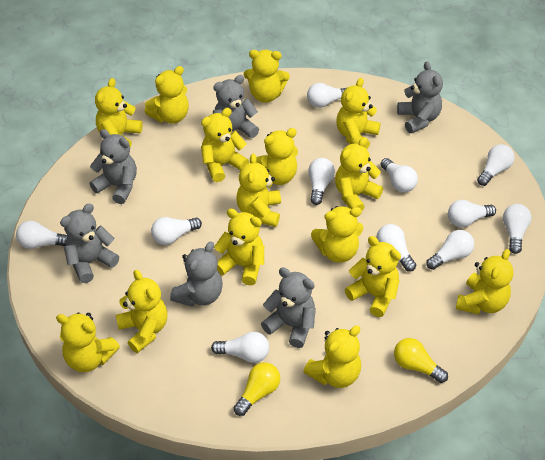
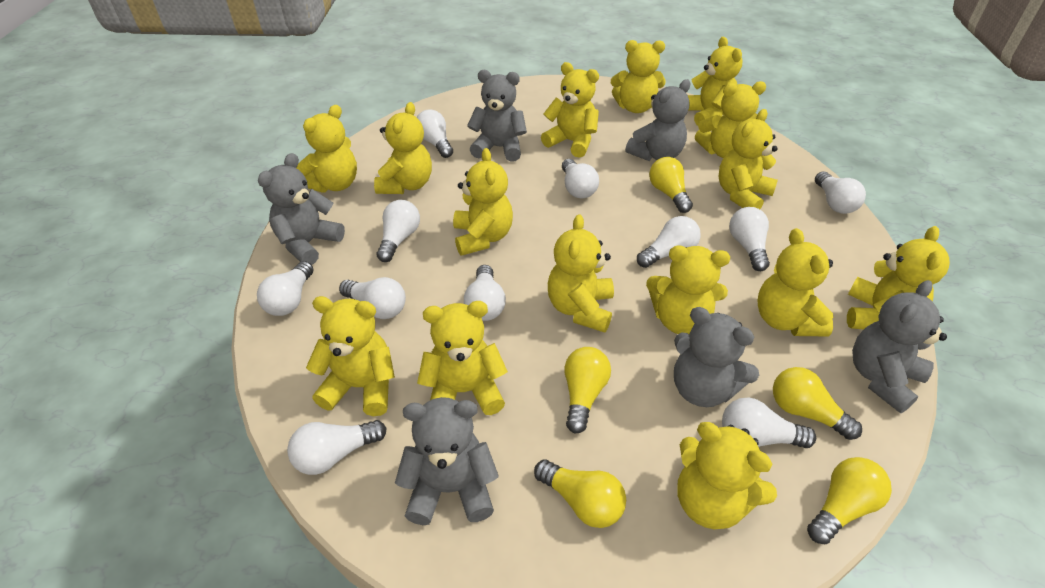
yellow light bulb: 2 -> 5

